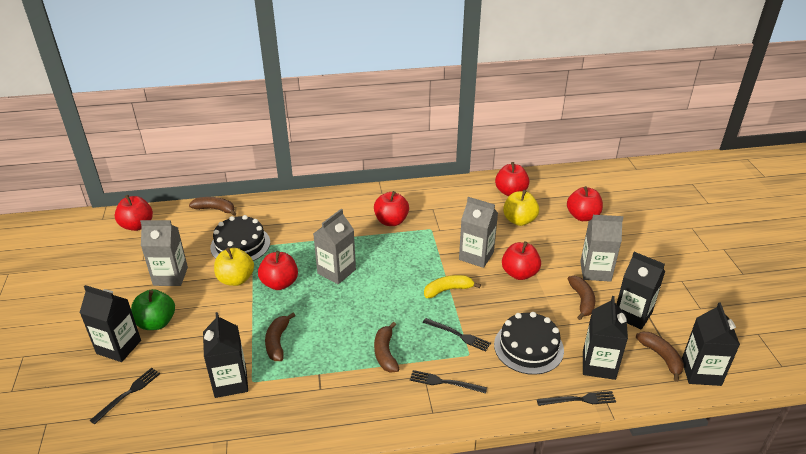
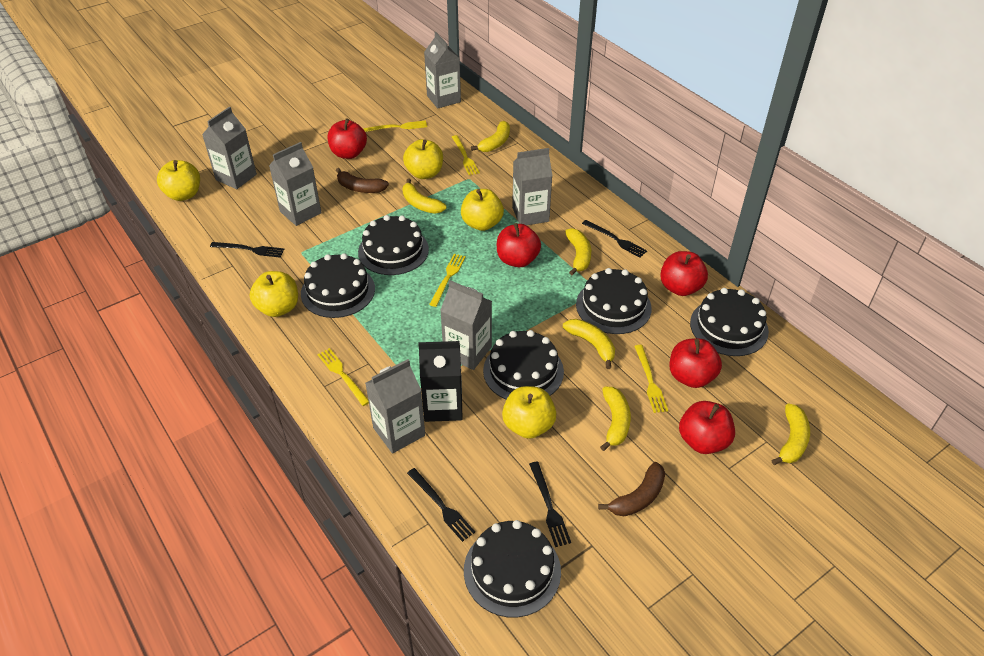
black cake: 2 -> 6
black carton: 5 -> 1
brown banana: 5 -> 2
green apple: 1 -> 0
grey carton: 4 -> 6
red apple: 6 -> 5
yellow apple: 2 -> 5
yellow banana: 1 -> 6
yellow fork: 0 -> 5

